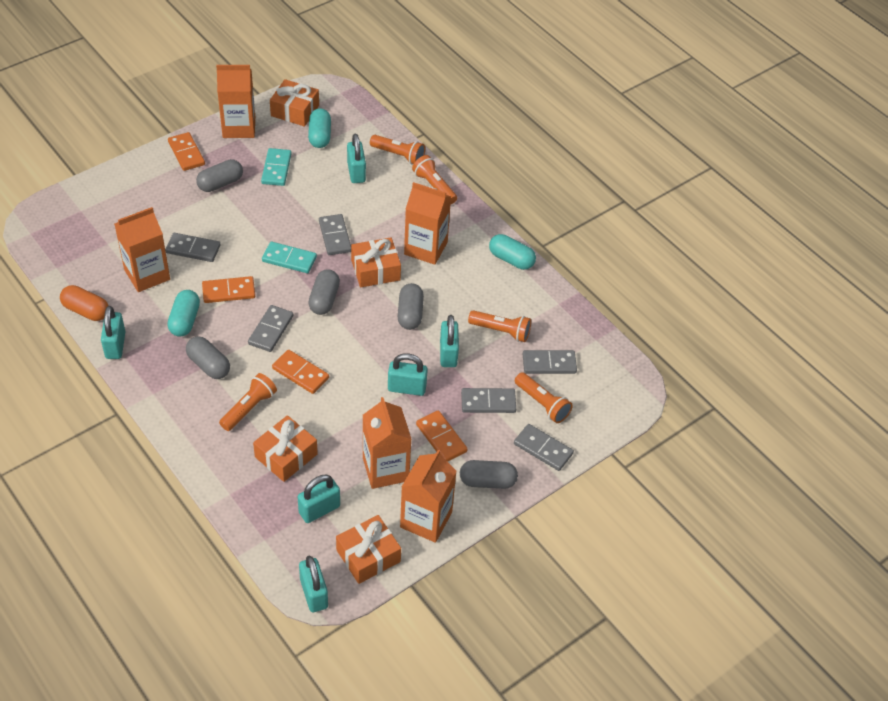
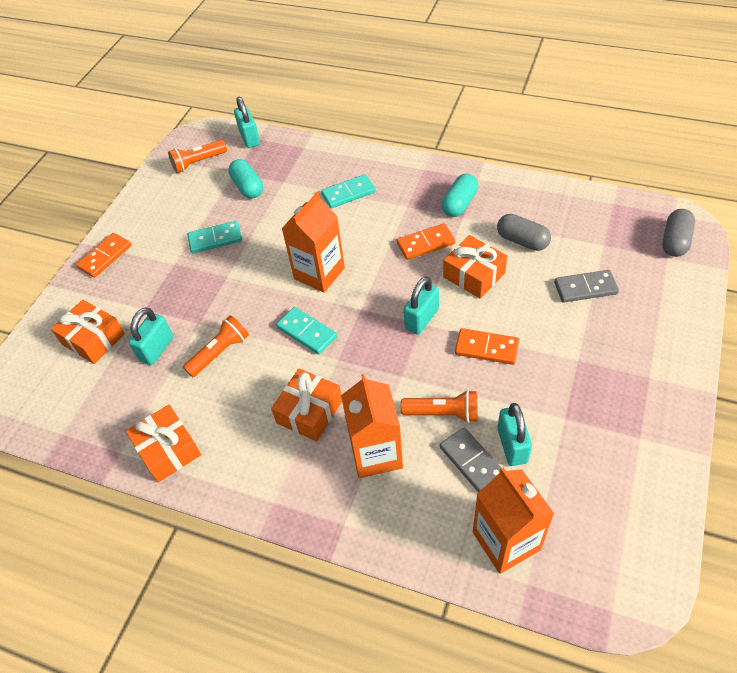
grey capsule: 5 -> 2
grey domino: 6 -> 2
orange capsule: 1 -> 0
orange carton: 5 -> 3
orange domino: 4 -> 3
orange flashlight: 5 -> 3
turquoise capsule: 3 -> 2
turquoise domino: 2 -> 3
turquoise padlock: 6 -> 4

